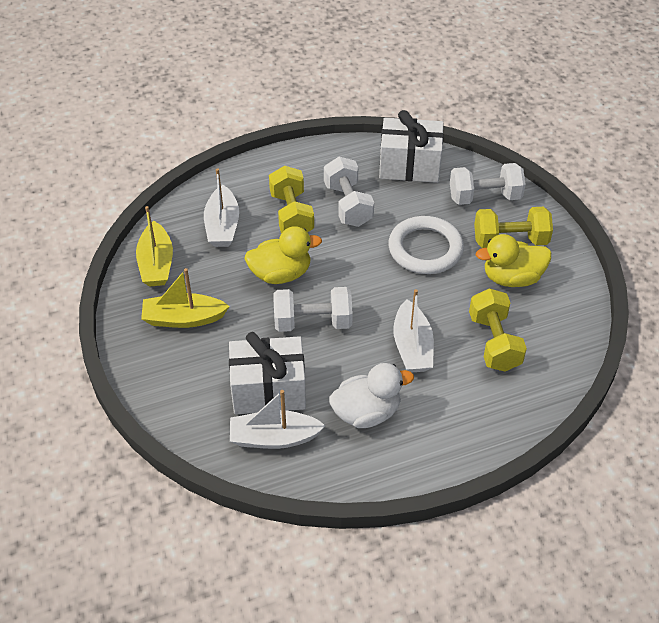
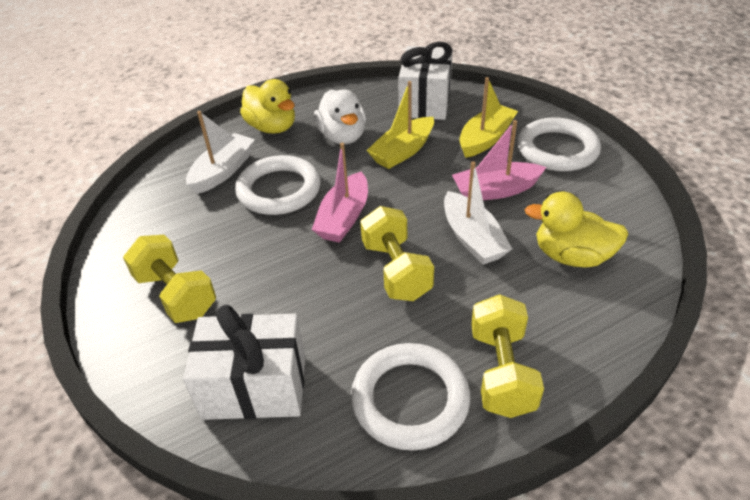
pink boat: 0 -> 2
white boat: 3 -> 2
white dumbbell: 3 -> 0
white ring: 1 -> 3

